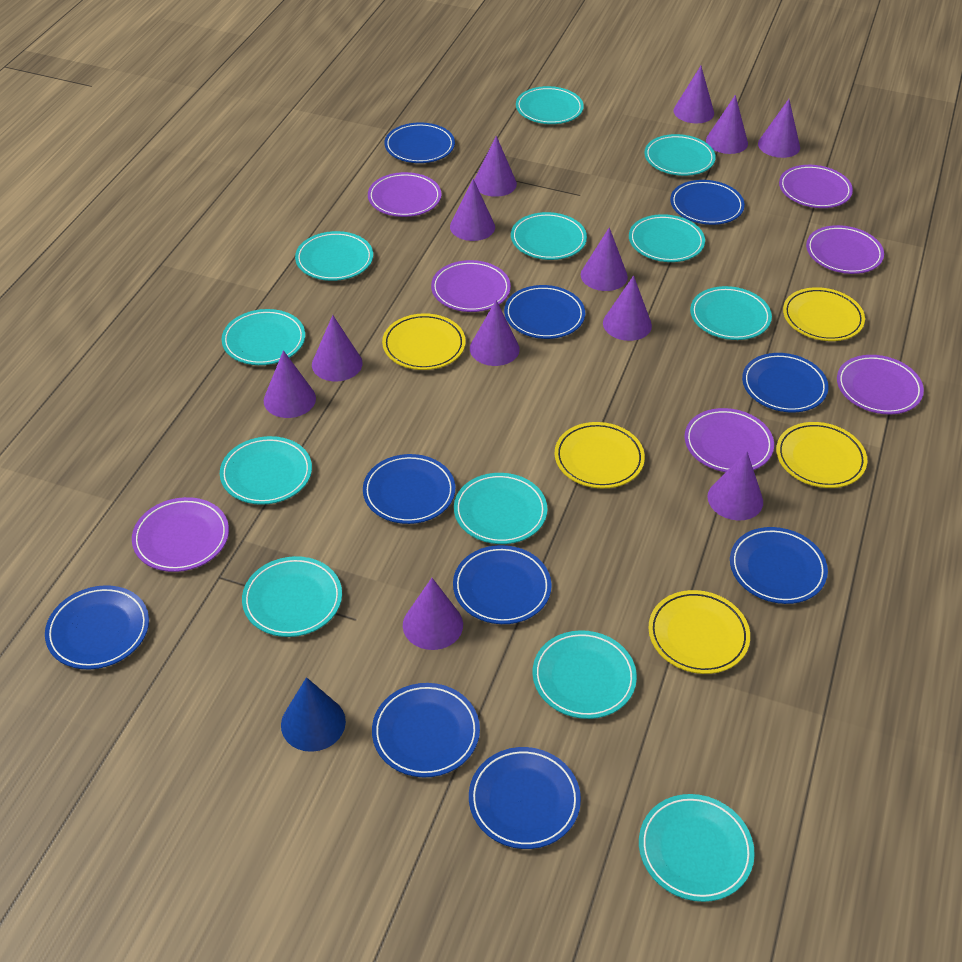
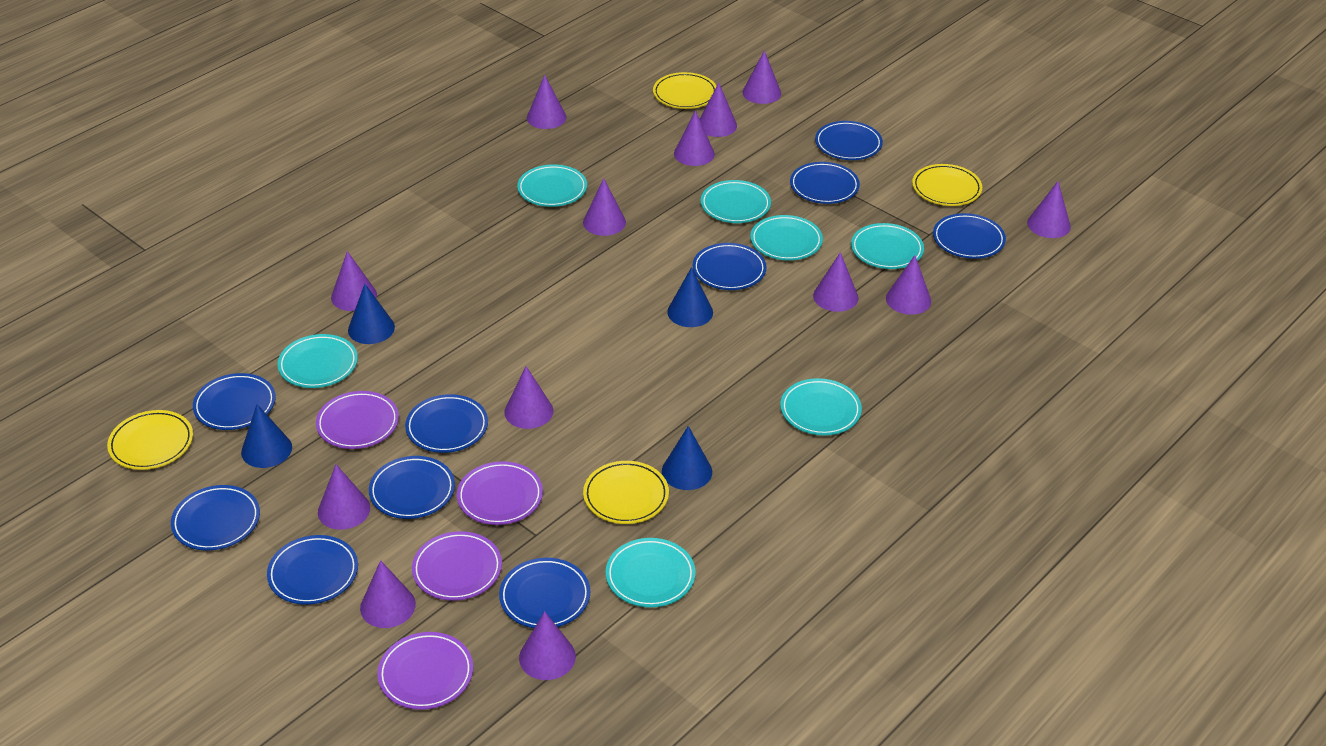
blue cone: 1 -> 4
purple cone: 12 -> 13
purple plate: 7 -> 4
turquoise plate: 12 -> 7
yellow plate: 5 -> 4

